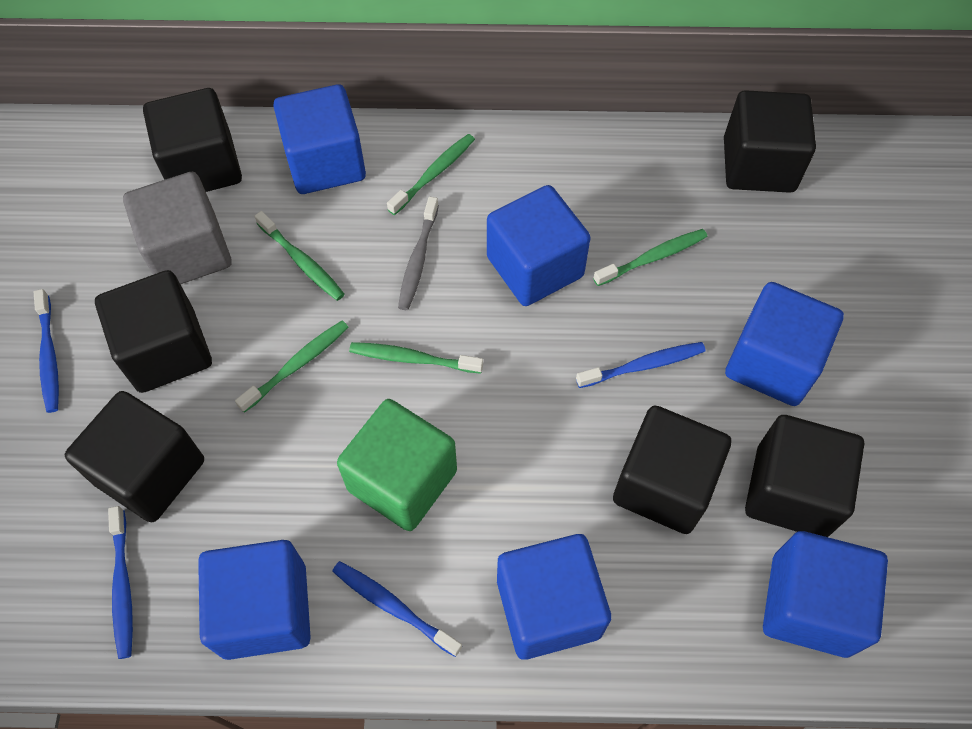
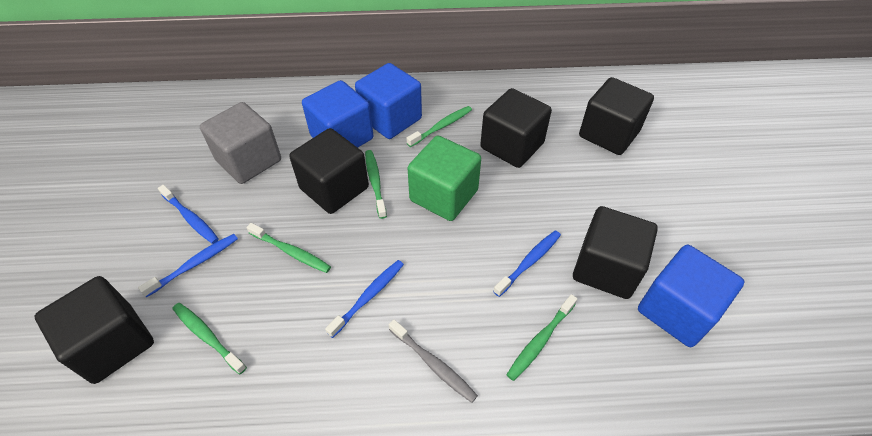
black cube: 6 -> 5
blue cube: 6 -> 3

